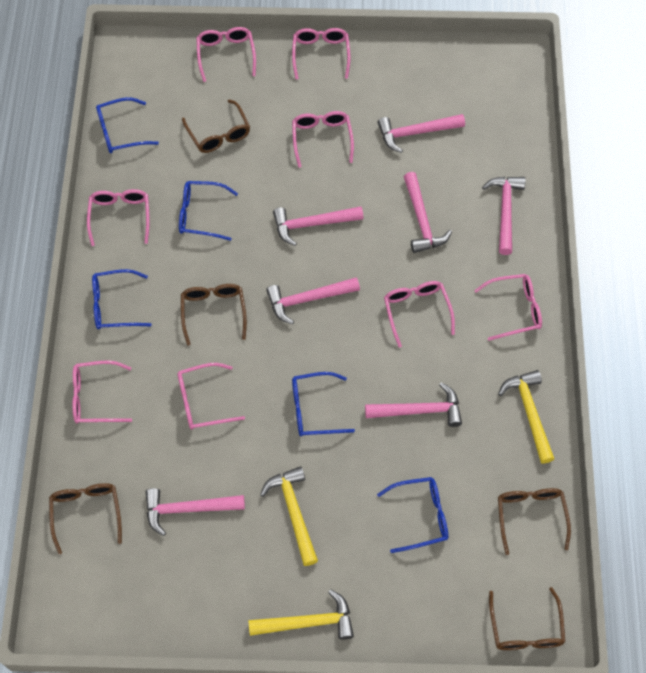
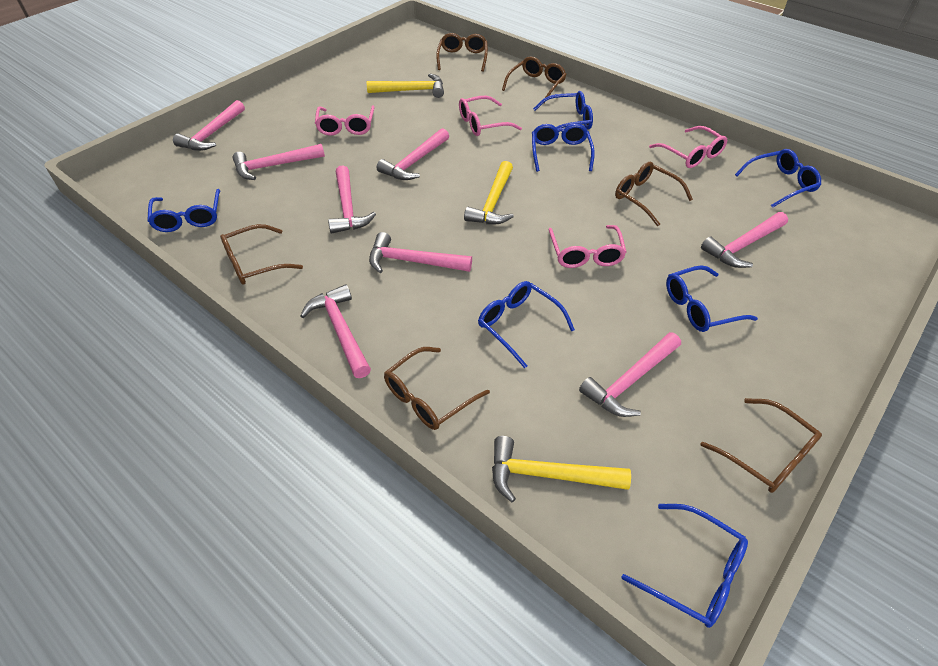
blue glasses: 5 -> 7
brown glasses: 5 -> 6
pink glasses: 8 -> 4
pink hammer: 7 -> 8

